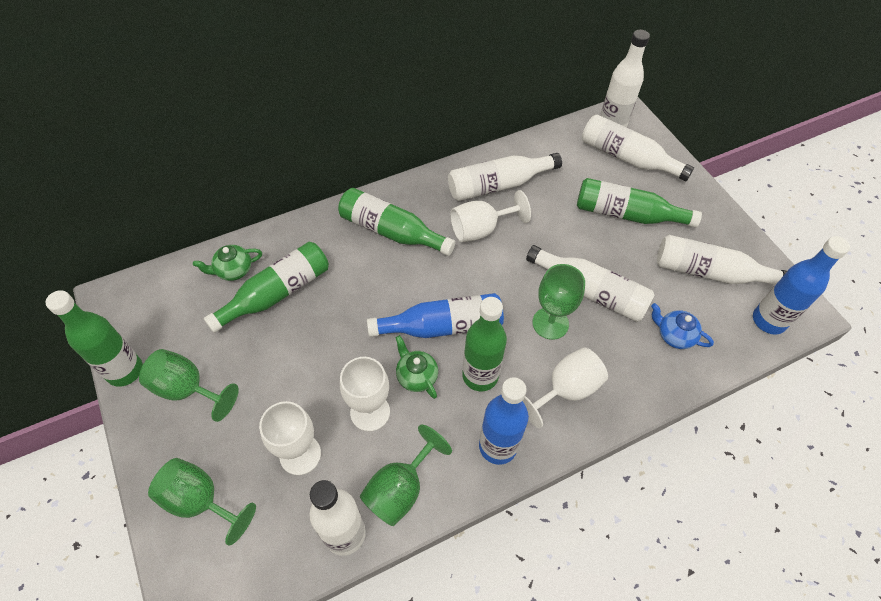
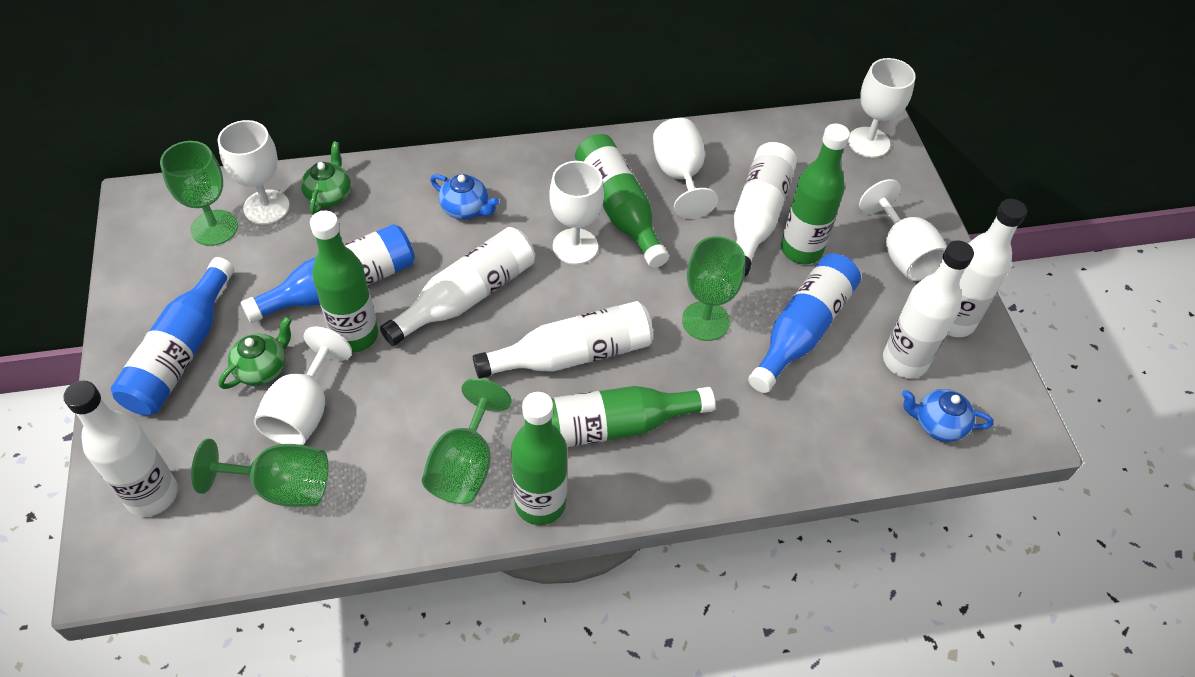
blue teapot: 1 -> 2
white goblet: 4 -> 6

